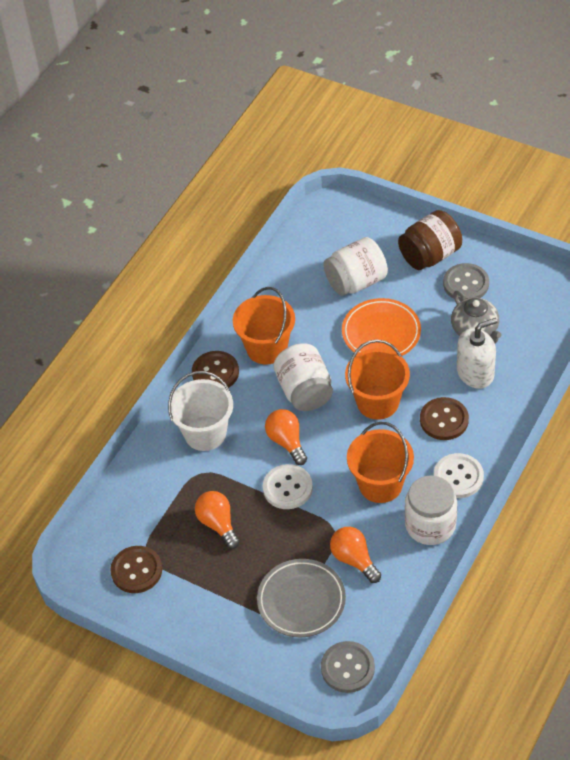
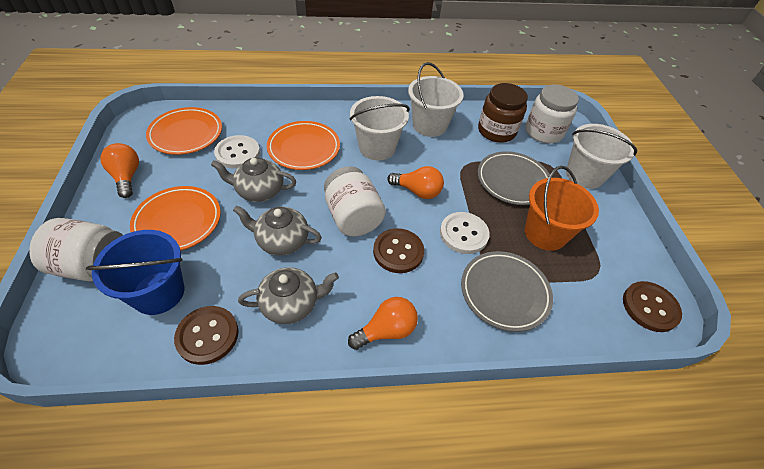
blue bucket: 0 -> 1
grey button: 2 -> 0
grey plate: 1 -> 2
grey teapot: 1 -> 3
orange bucket: 3 -> 1
orange plate: 1 -> 3
white bucket: 1 -> 3
white soap dispenser: 1 -> 0

